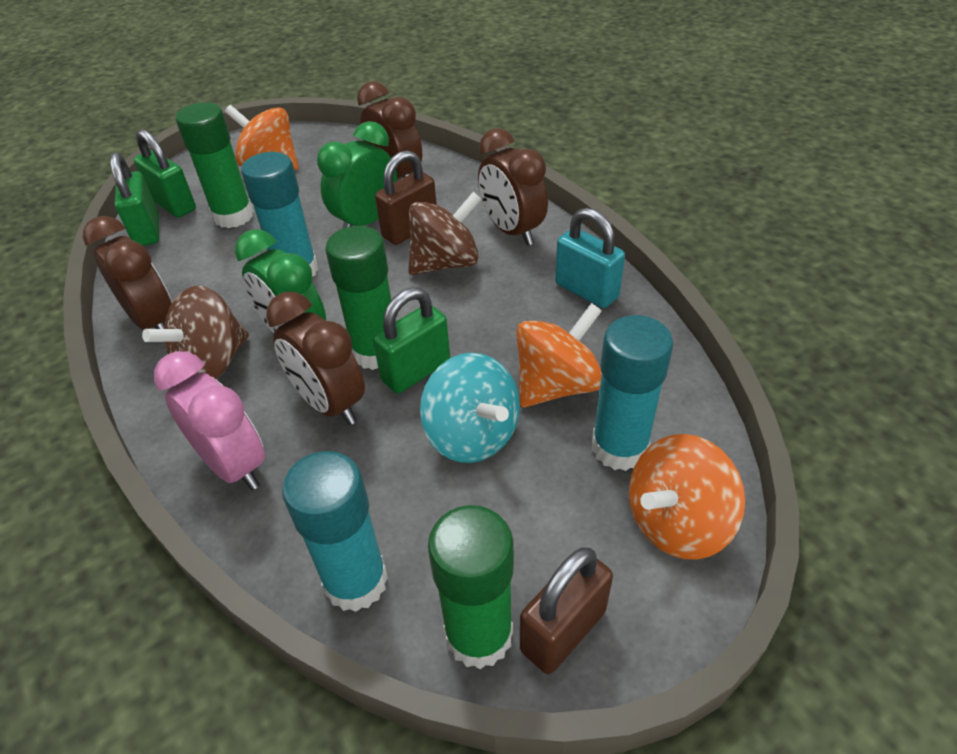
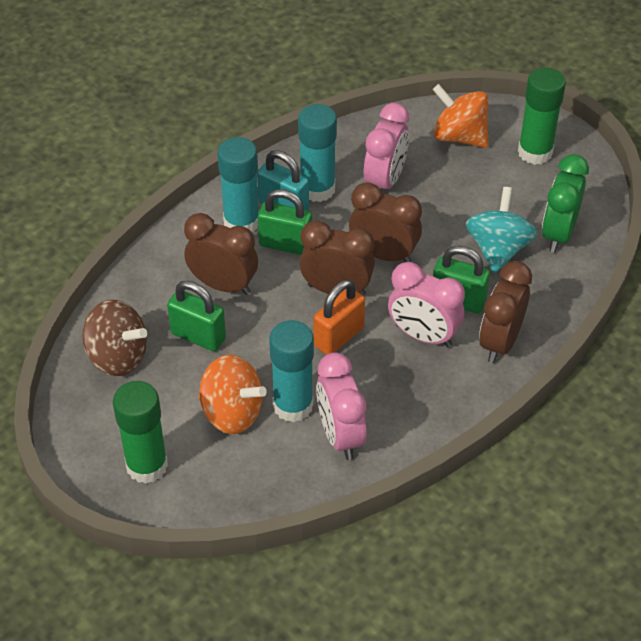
brown padlock: 2 -> 0
brown spinning top: 2 -> 1
green clock: 2 -> 1
green glue stick: 3 -> 2
orange padlock: 0 -> 1
orange spinning top: 3 -> 2
pink clock: 1 -> 3

